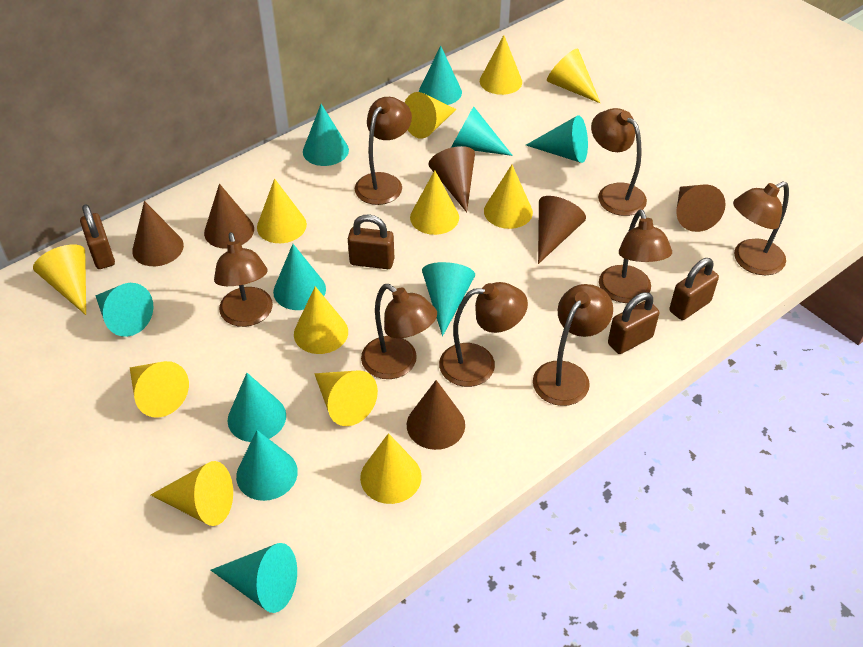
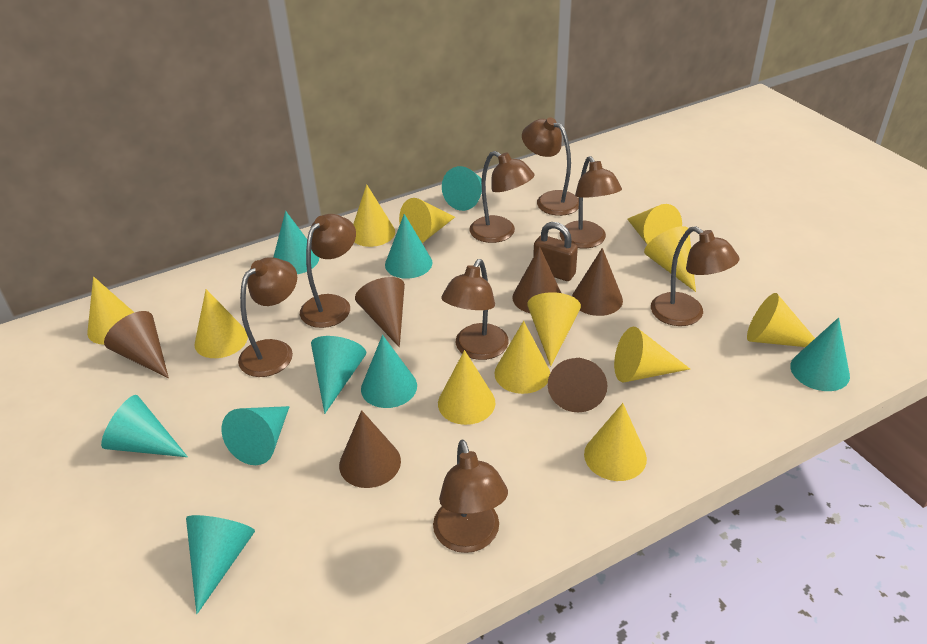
brown padlock: 4 -> 1
turquoise cone: 10 -> 9

